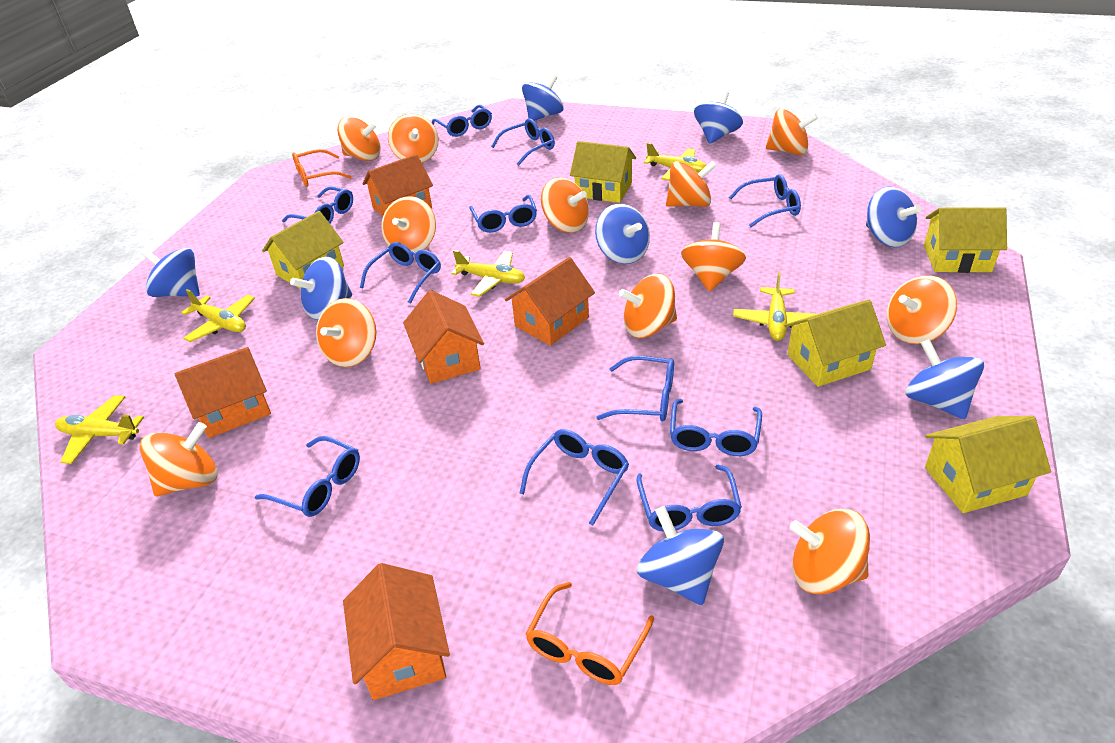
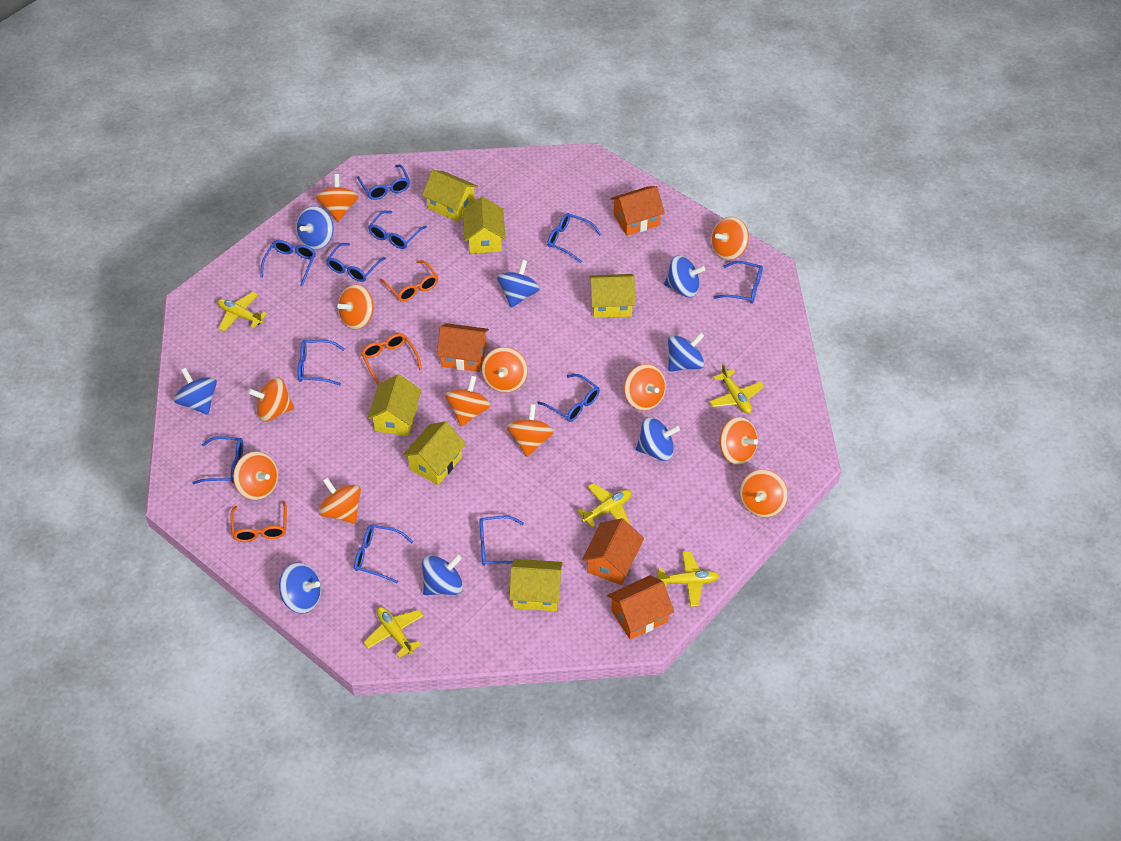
orange glasses: 2 -> 3
orange house: 5 -> 4
yellow house: 5 -> 6

